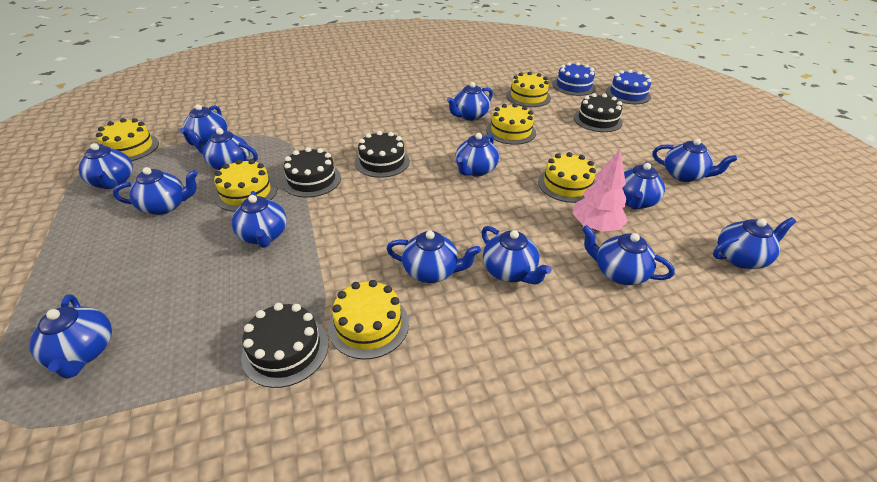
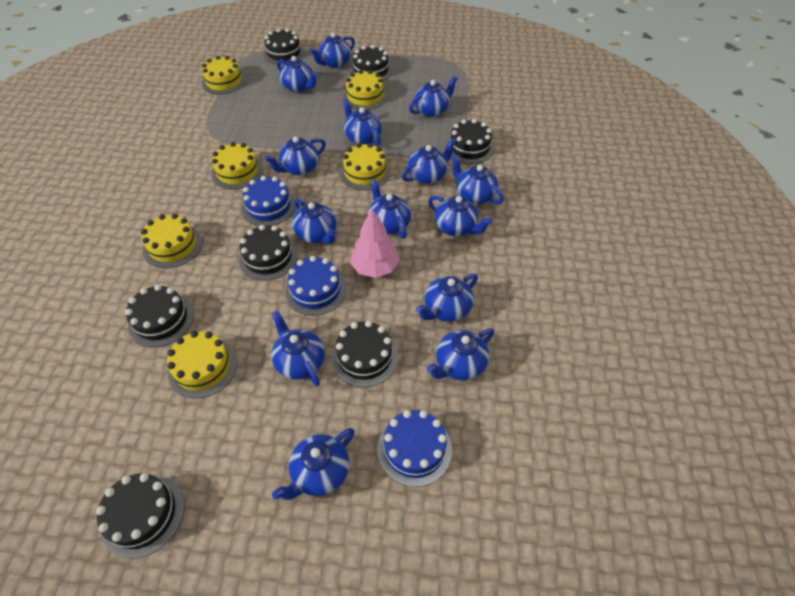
black cake: 4 -> 7
blue cake: 2 -> 3

